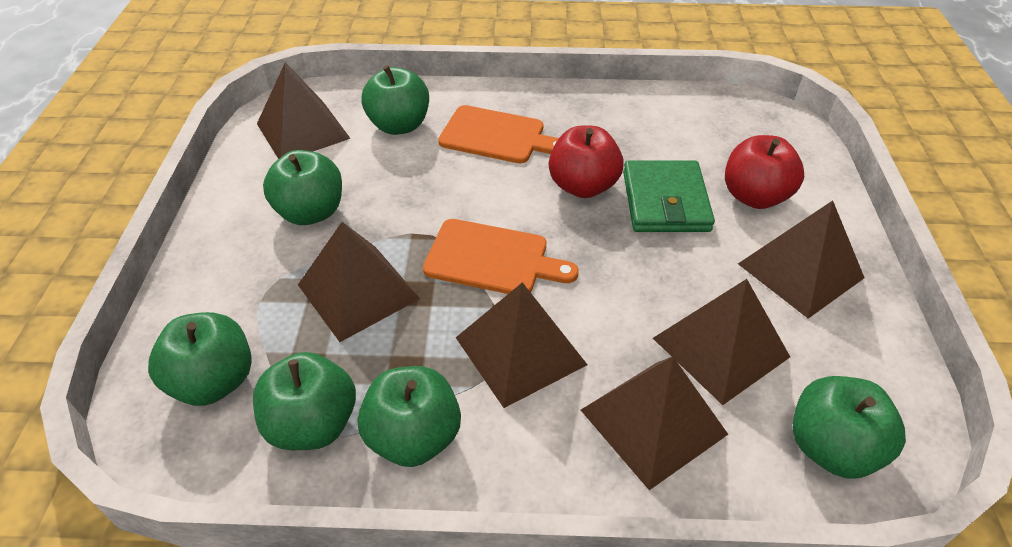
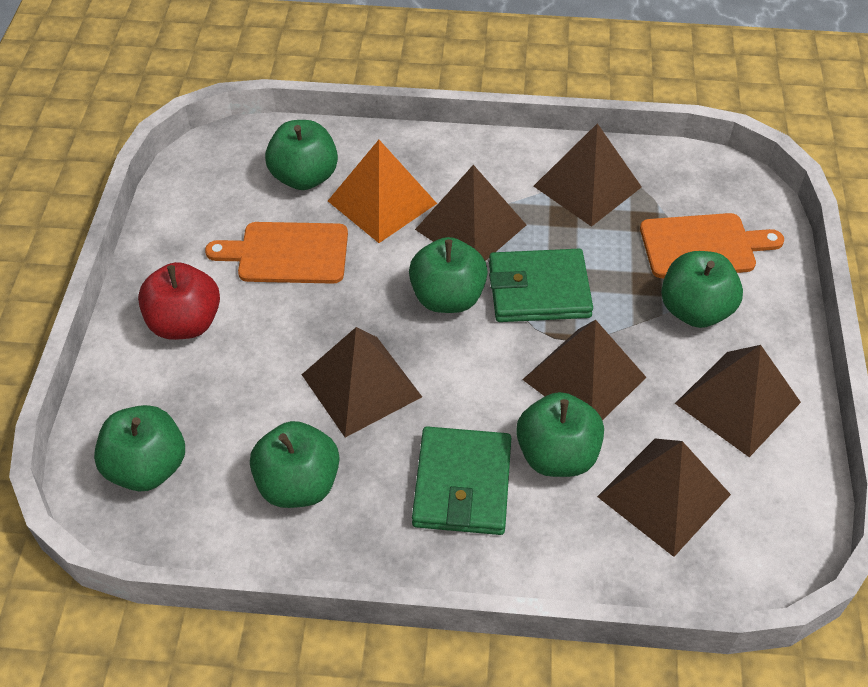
green wallet: 1 -> 2
orange pyramid: 0 -> 1
red apple: 2 -> 1

